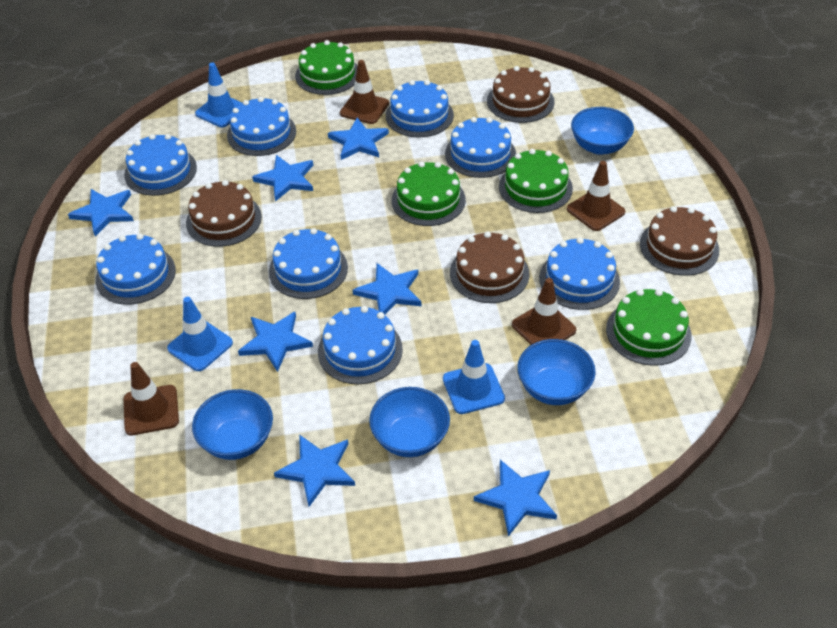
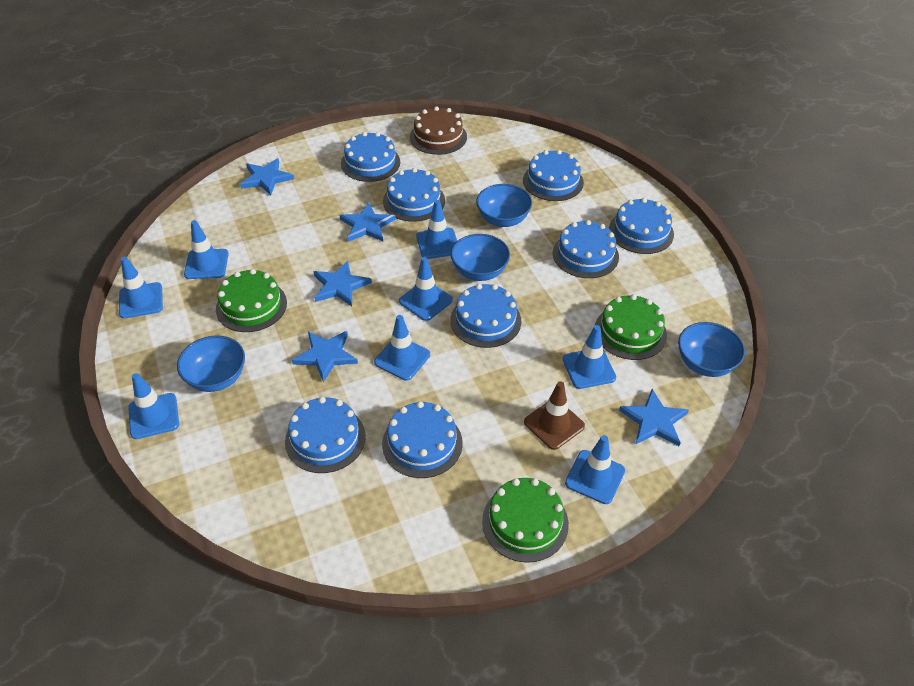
blue star: 7 -> 5
blue traffic cone: 3 -> 8
brown cake: 4 -> 1
brown traffic cone: 4 -> 1
green cake: 4 -> 3

